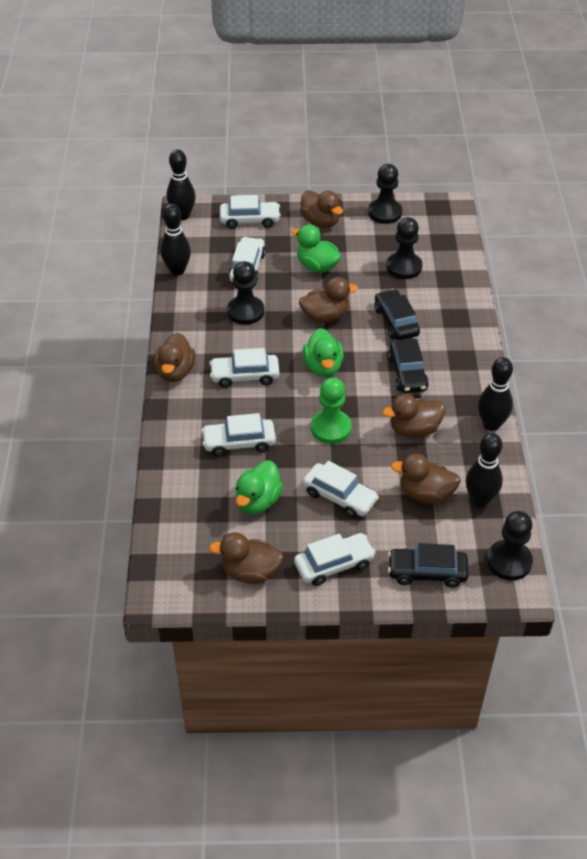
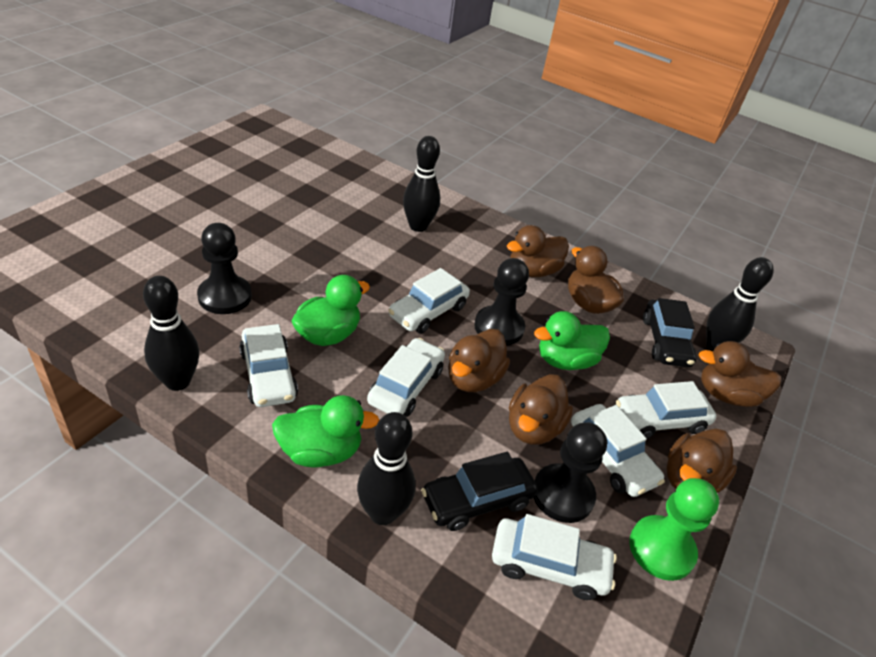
black car: 3 -> 2
black pawn: 4 -> 3

